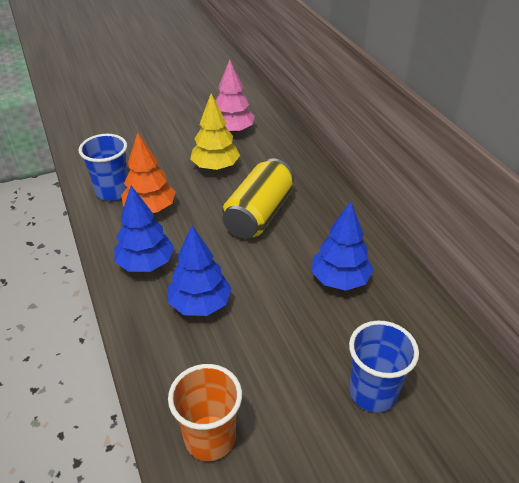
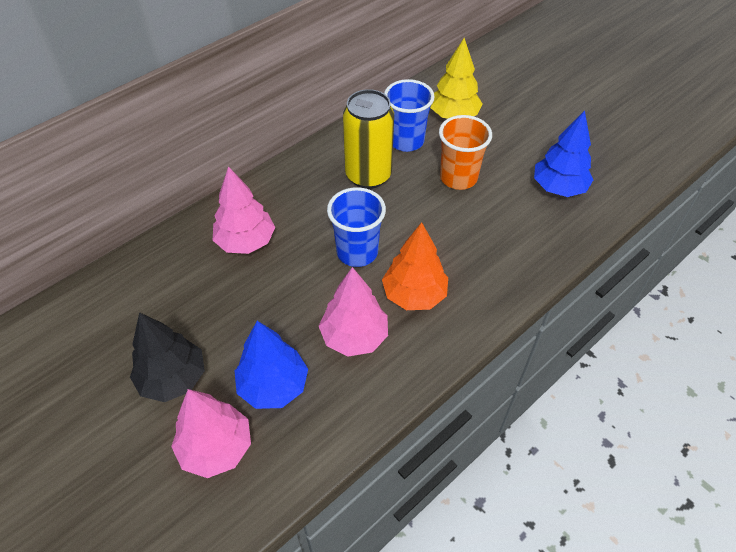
black tree: 0 -> 1
blue tree: 3 -> 2
pink tree: 1 -> 3

